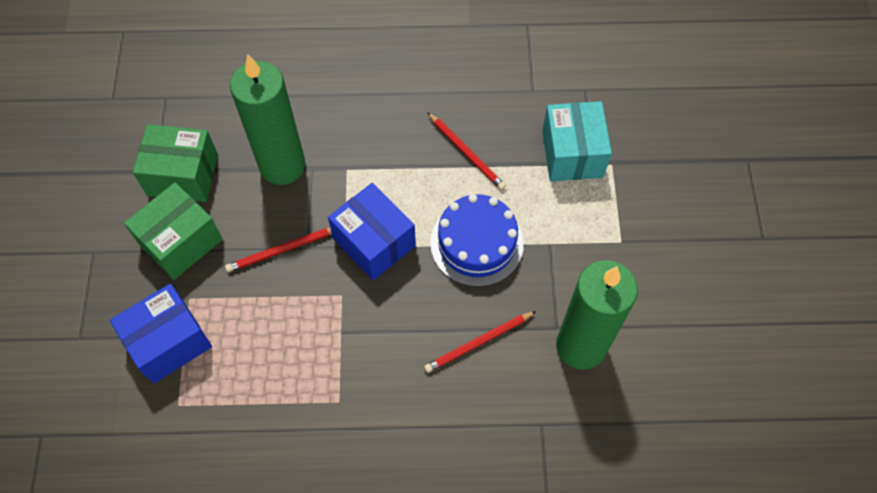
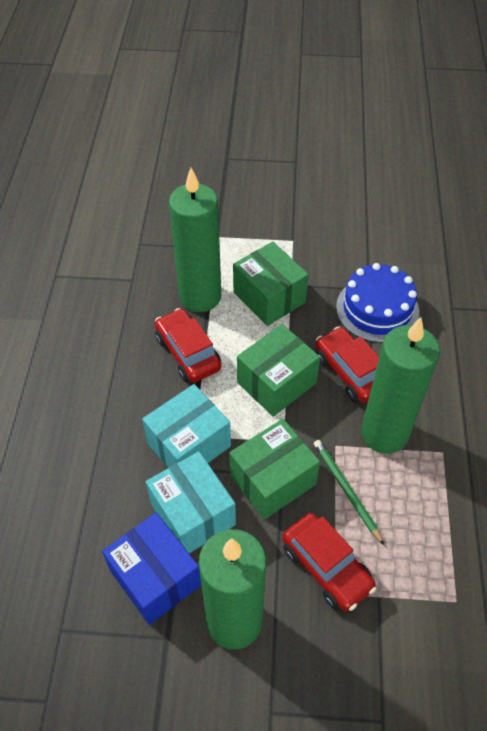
blue box: 2 -> 1
green box: 2 -> 3
green candle: 2 -> 3
green pencil: 0 -> 1
red car: 0 -> 3
red pencil: 3 -> 0
turquoise box: 1 -> 2

